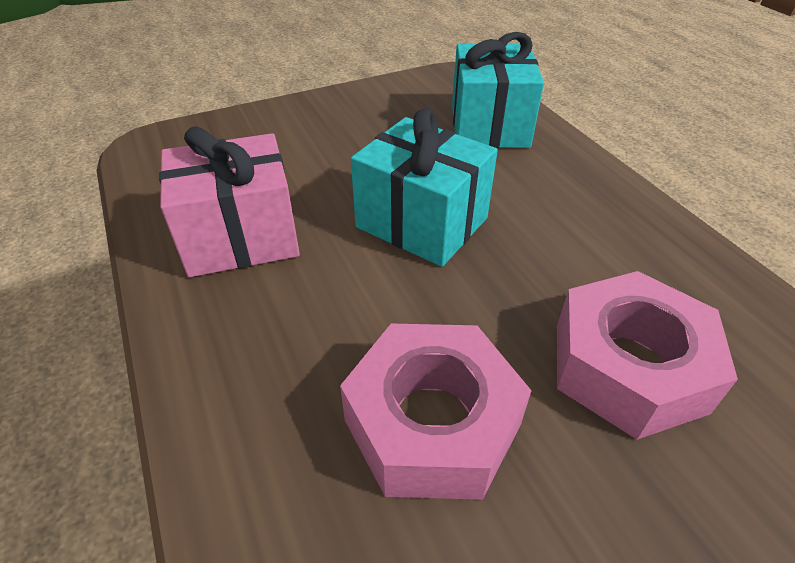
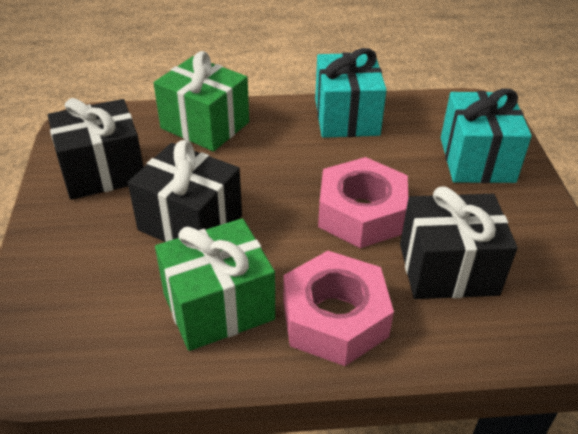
black gift: 0 -> 3
green gift: 0 -> 2
pink gift: 1 -> 0

